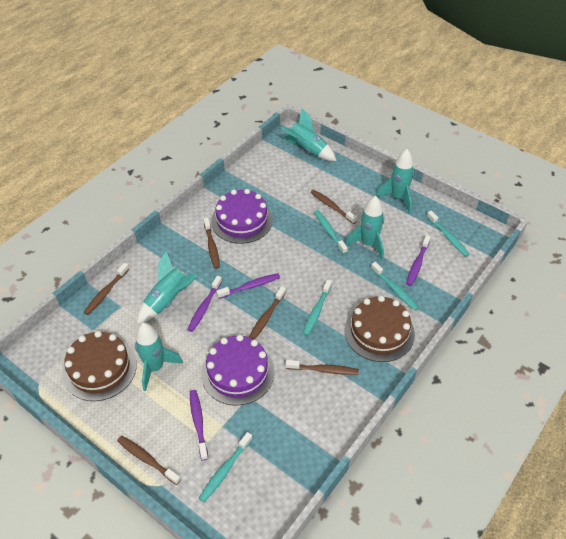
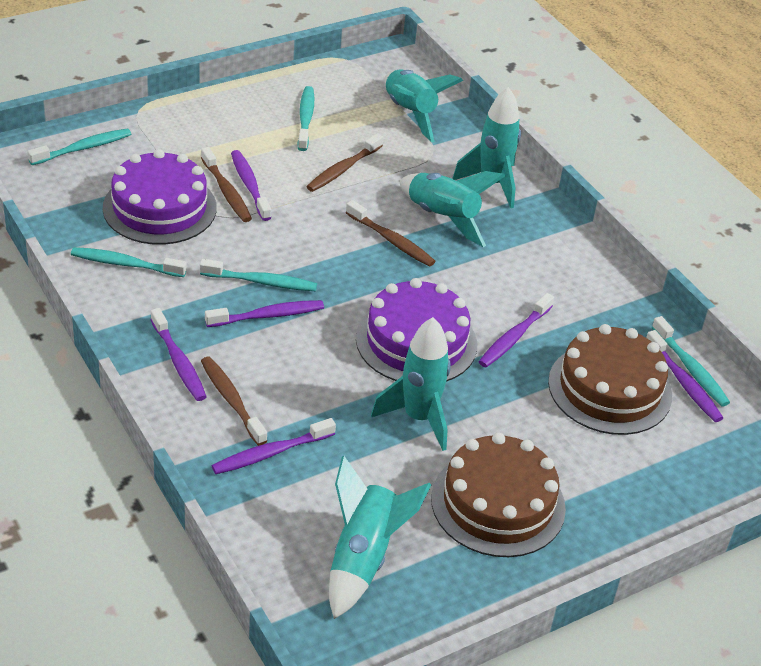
brown toothbrush: 6 -> 4
purple toothbrush: 4 -> 6

